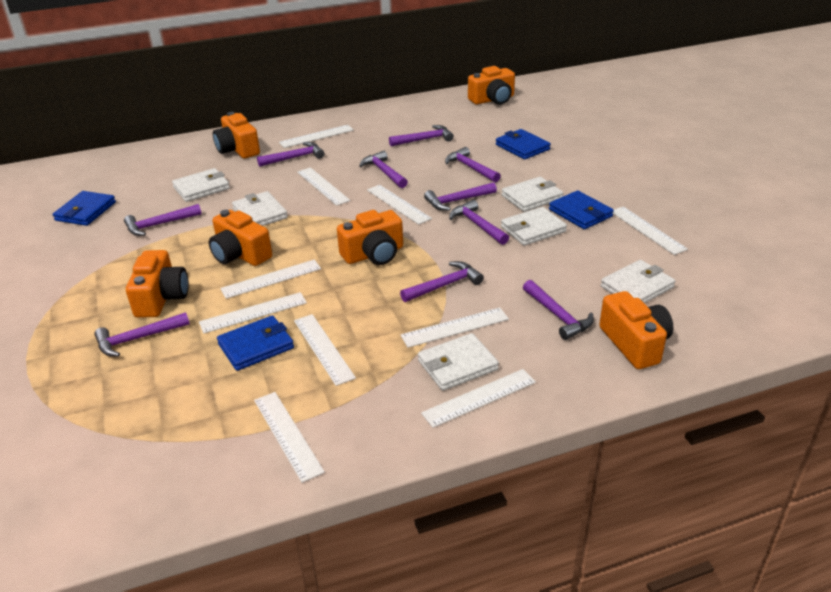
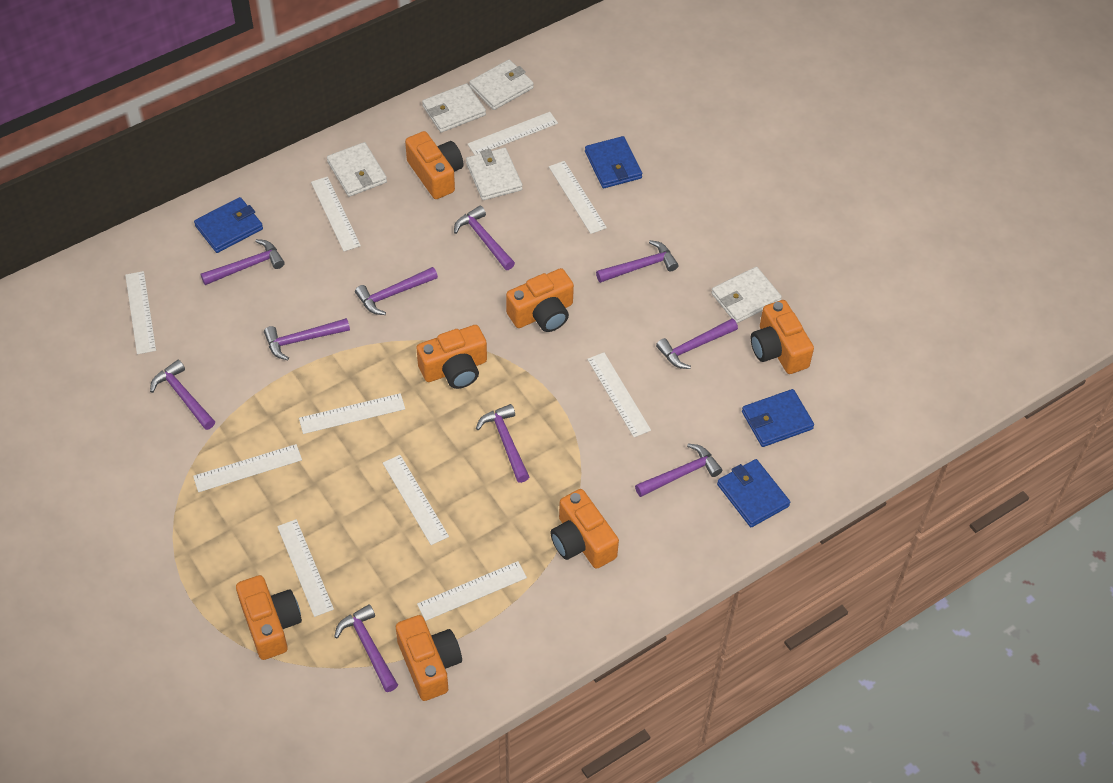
orange camera: 6 -> 7
white wallet: 6 -> 5

